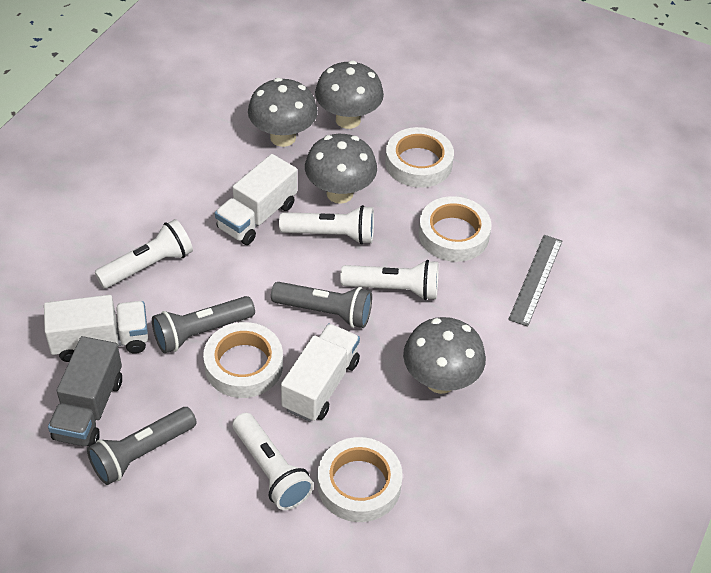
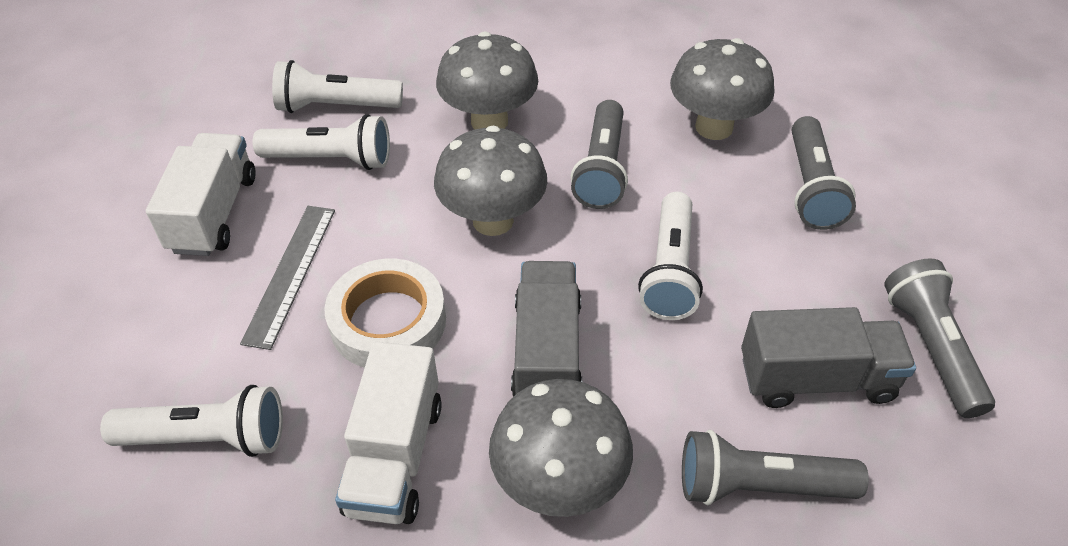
grey flashlight: 3 -> 4
grey truck: 1 -> 2
white tape: 4 -> 1
white truck: 3 -> 2

